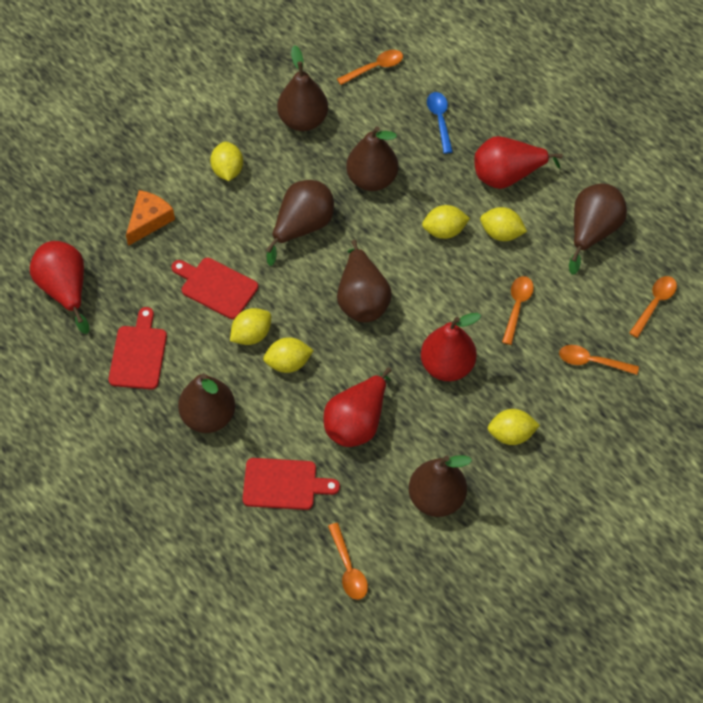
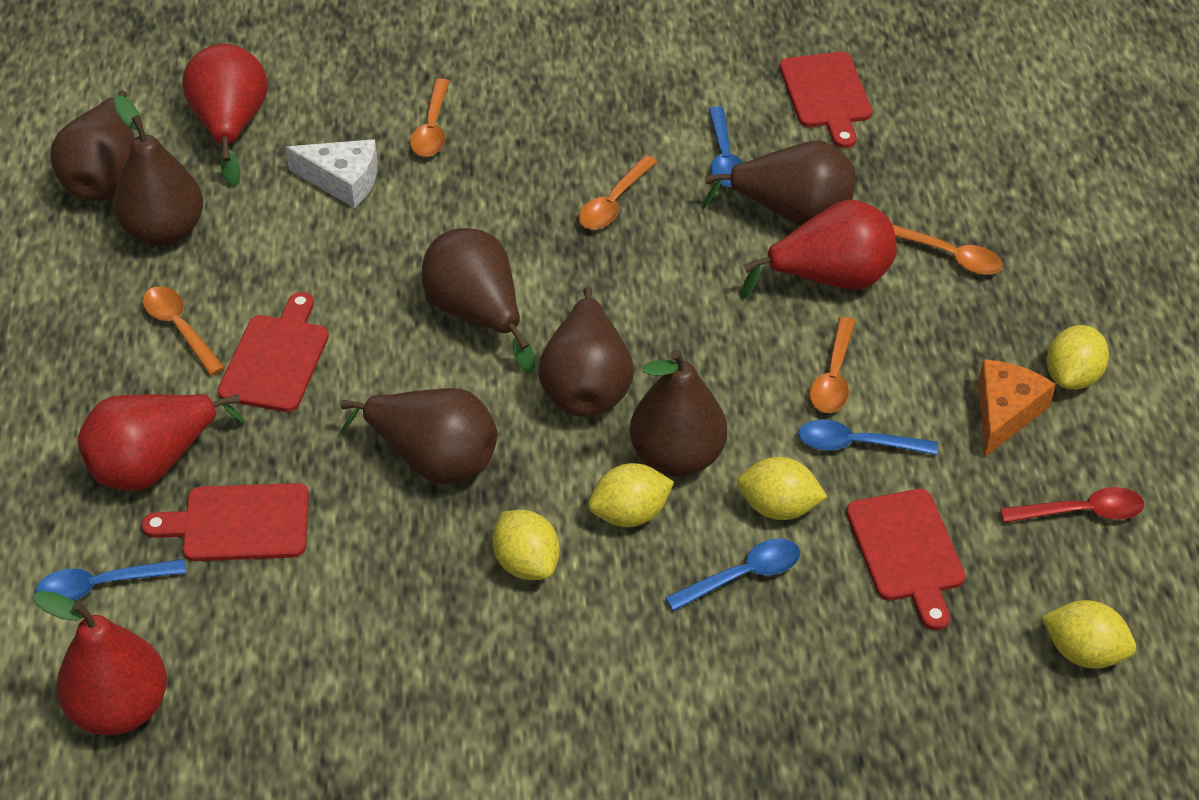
blue spoon: 1 -> 4
red cutting board: 3 -> 4
red spoon: 0 -> 1
white cheese: 0 -> 1
yellow lemon: 6 -> 5

